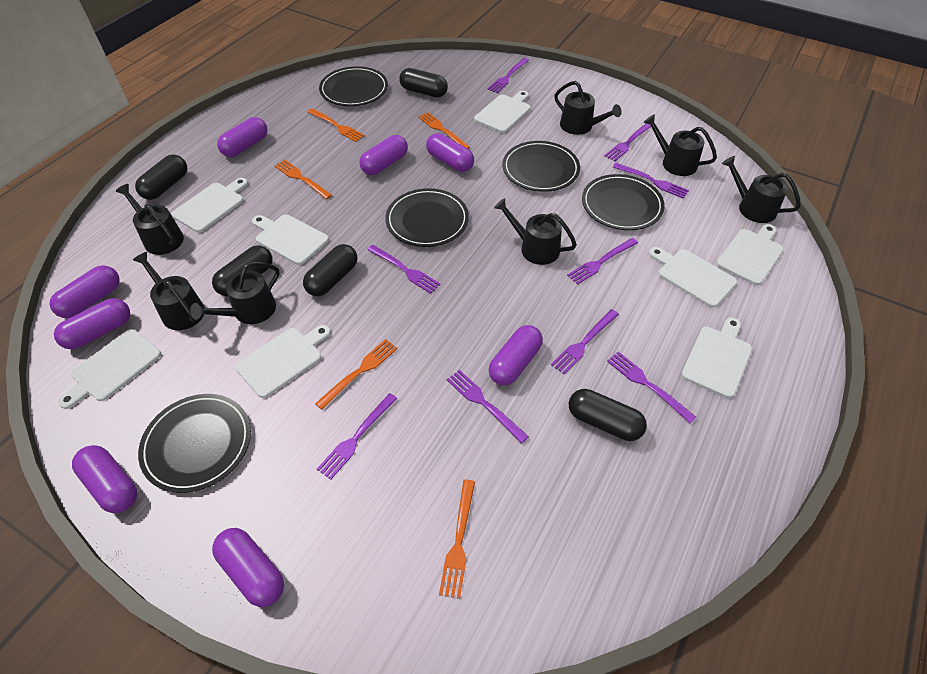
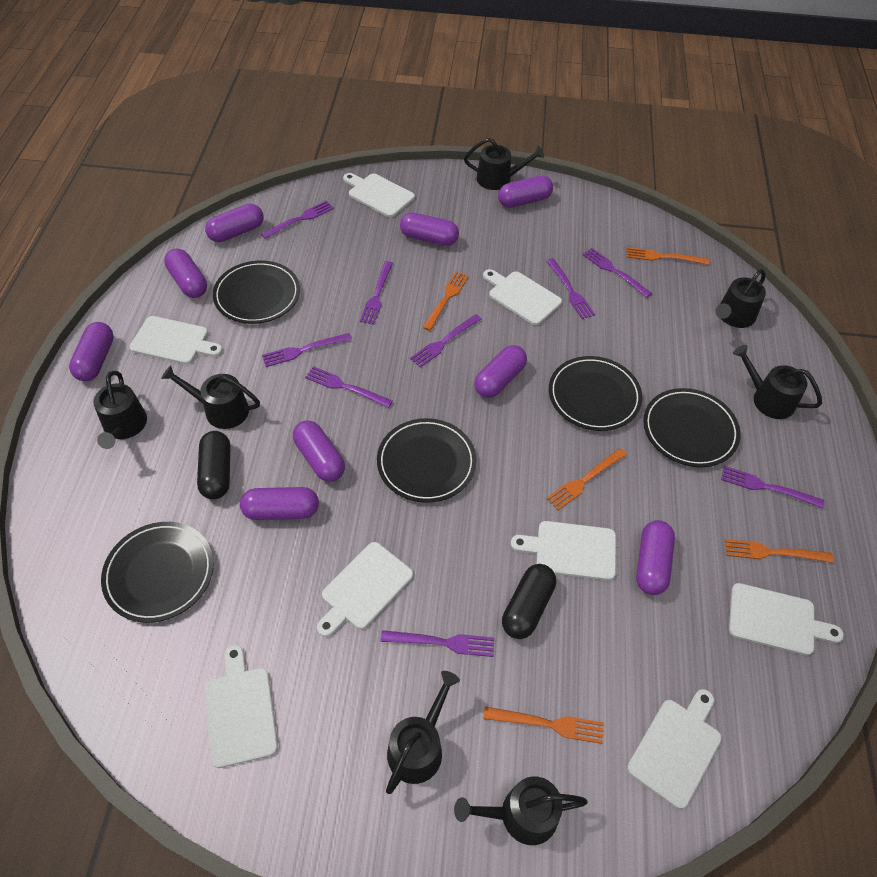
black capsule: 5 -> 2
purple capsule: 8 -> 9

